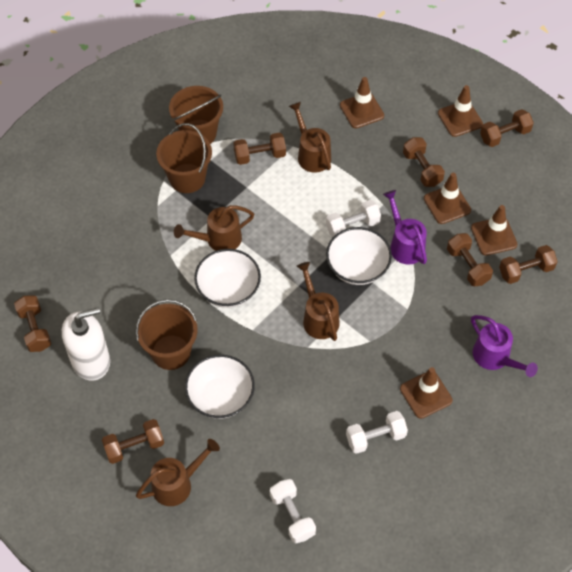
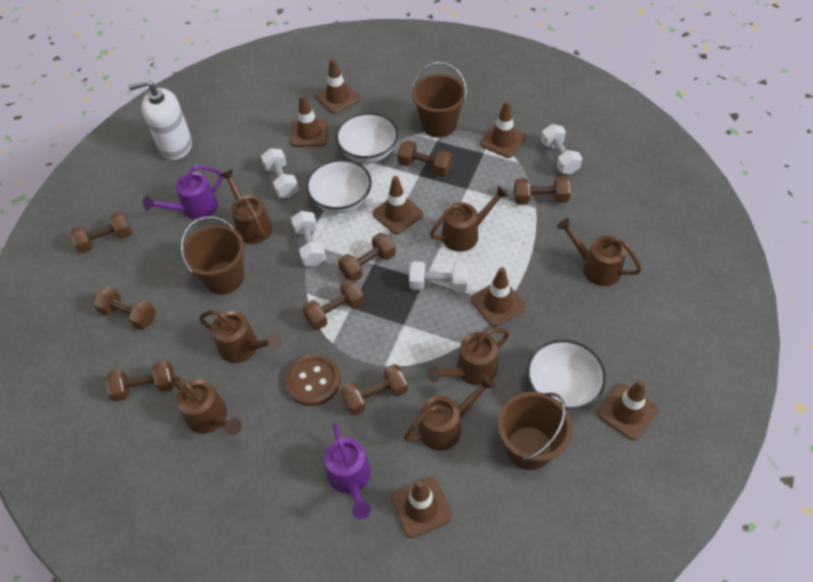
brown button: 0 -> 1
brown dumbbell: 7 -> 8
brown traffic cone: 5 -> 7
brown watering can: 4 -> 7
white dumbbell: 3 -> 4

